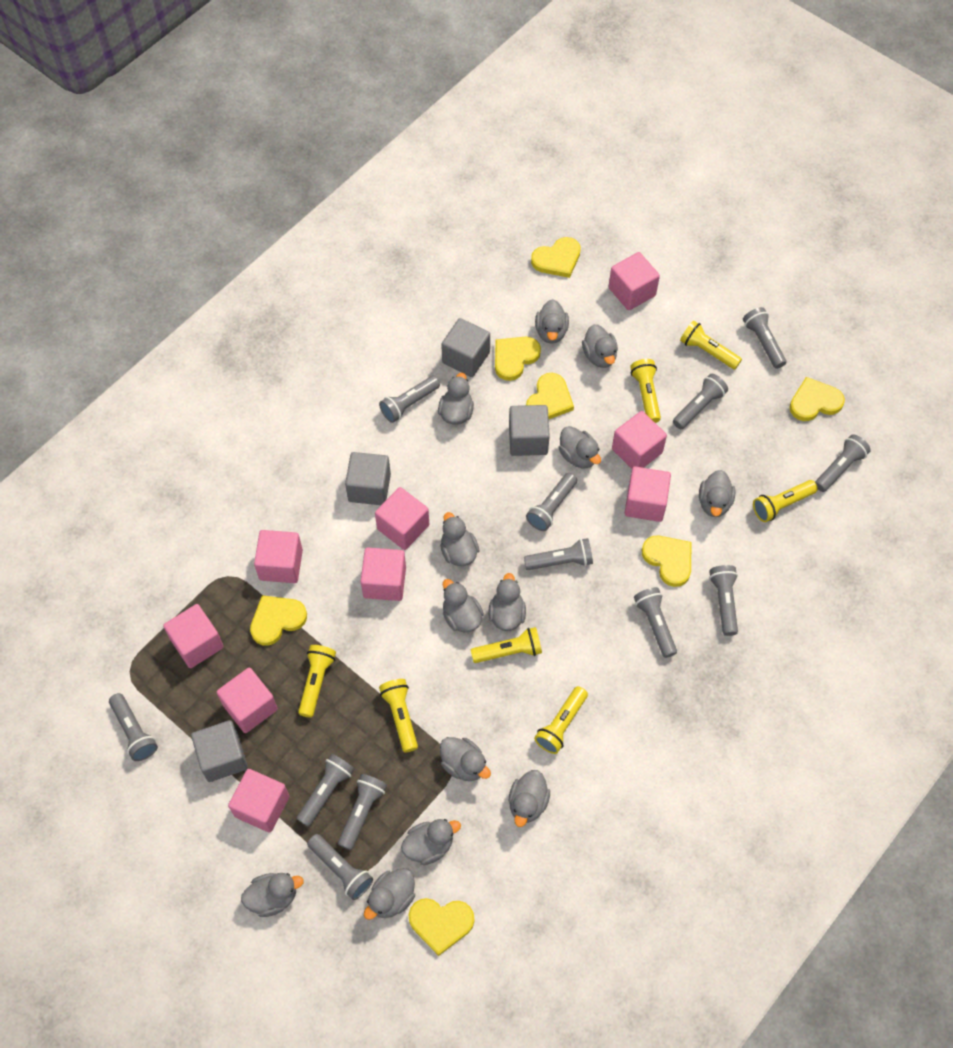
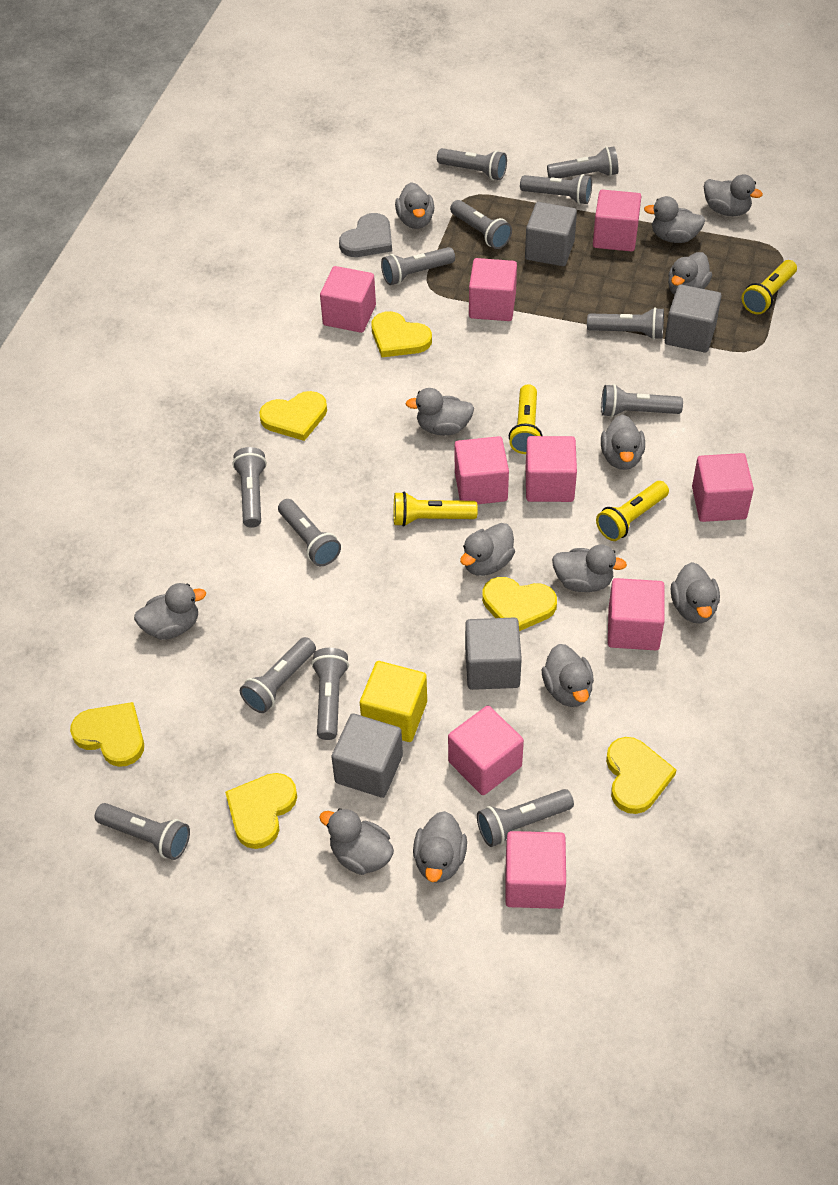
grey flashlight: 12 -> 13
grey heart: 0 -> 1
yellow cube: 0 -> 1
yellow flashlight: 7 -> 4
yellow heart: 7 -> 6

